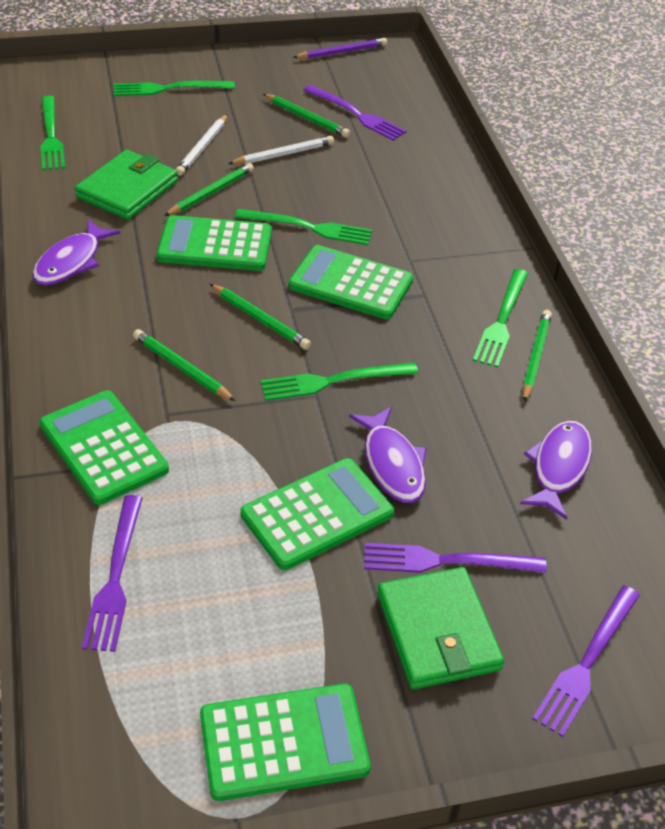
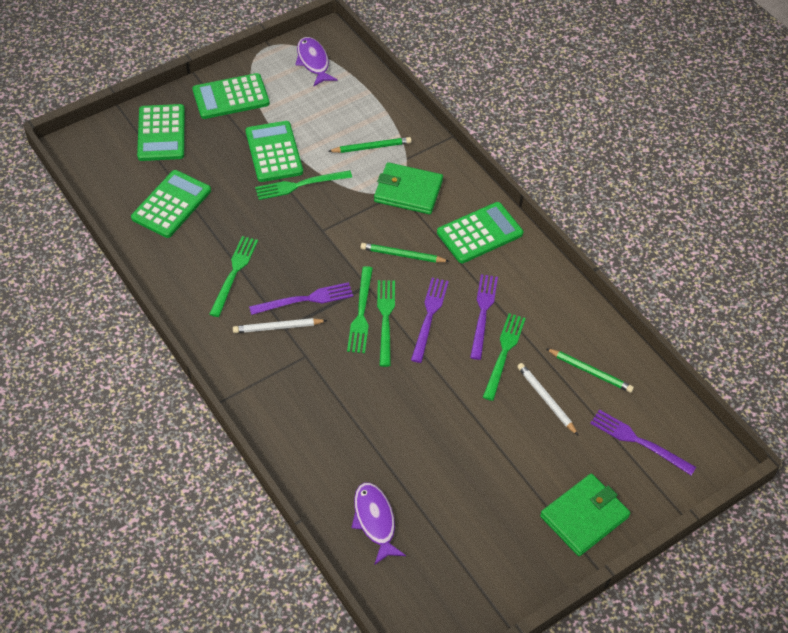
green pencil: 5 -> 3
purple fish: 3 -> 2
purple pencil: 1 -> 0

